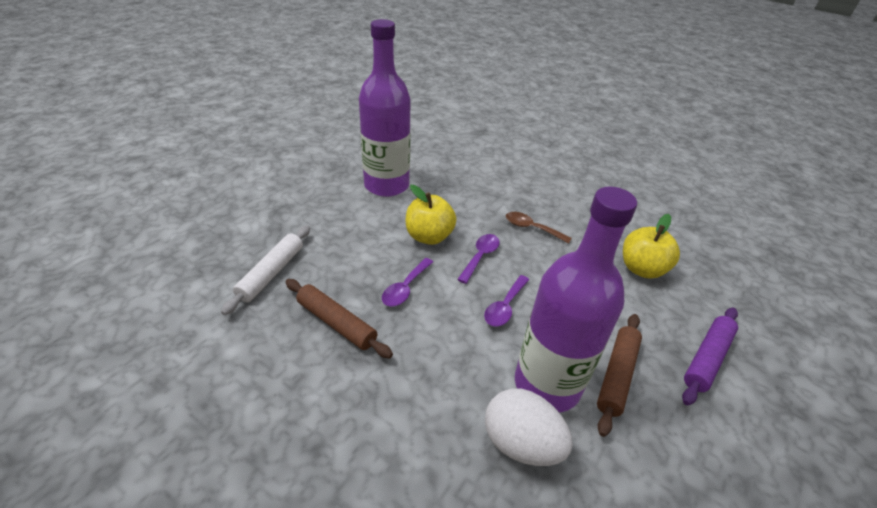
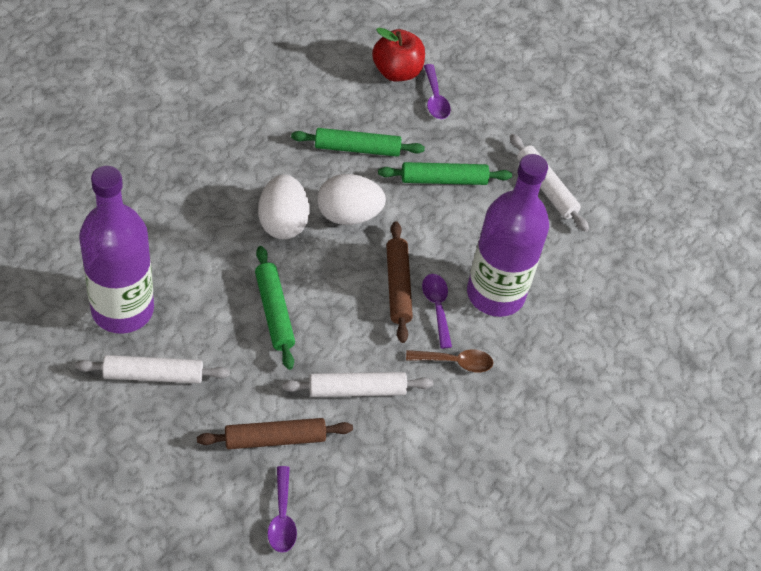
green rolling pin: 0 -> 3
purple rolling pin: 1 -> 0
red apple: 0 -> 1
white egg: 1 -> 2
white rolling pin: 1 -> 3
yellow apple: 2 -> 0

